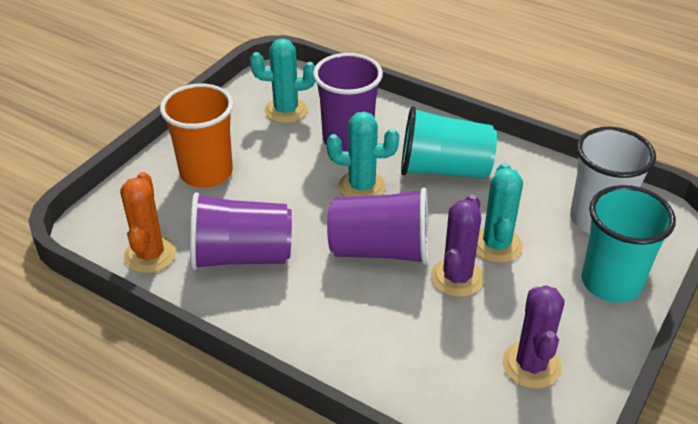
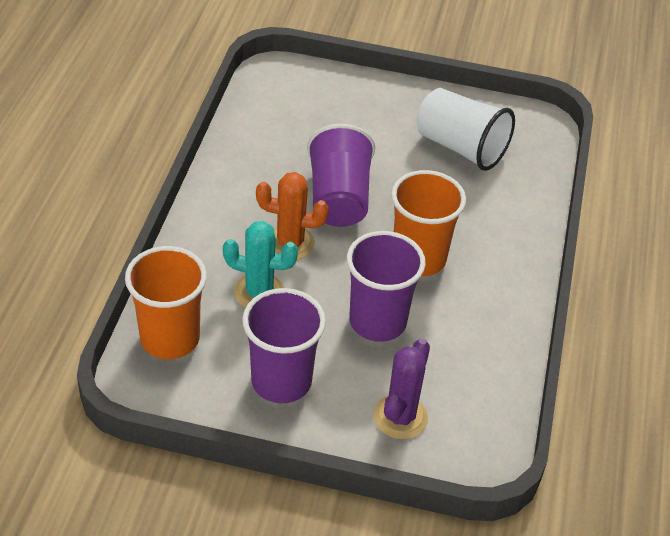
orange cup: 1 -> 2
purple cactus: 2 -> 1
turquoise cactus: 3 -> 1
turquoise cup: 2 -> 0

